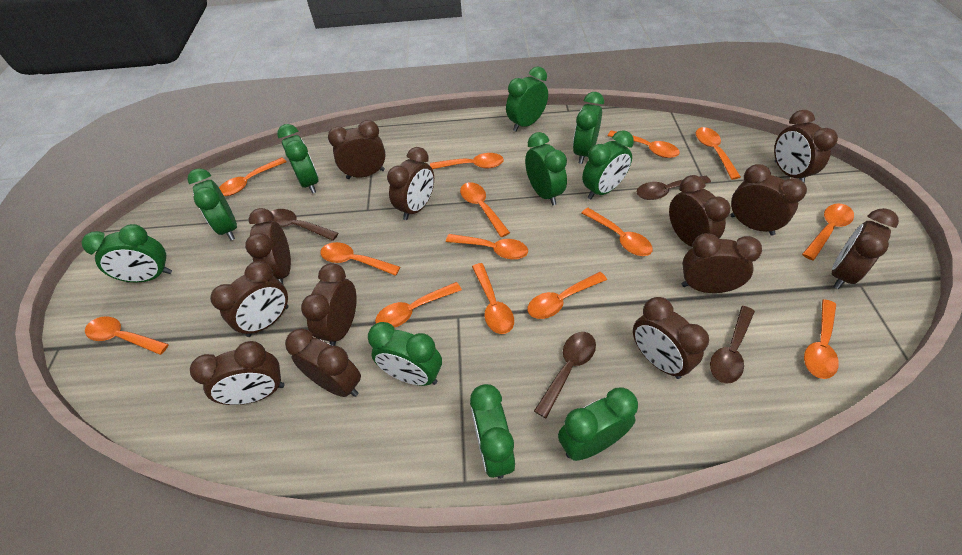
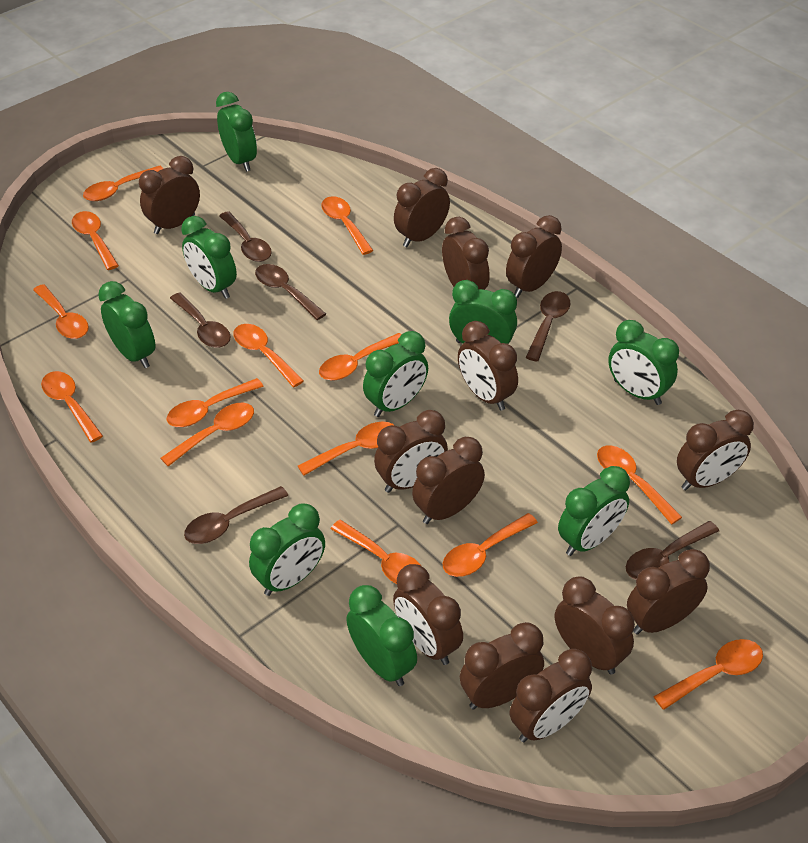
brown spoon: 4 -> 6
green clock: 10 -> 9

